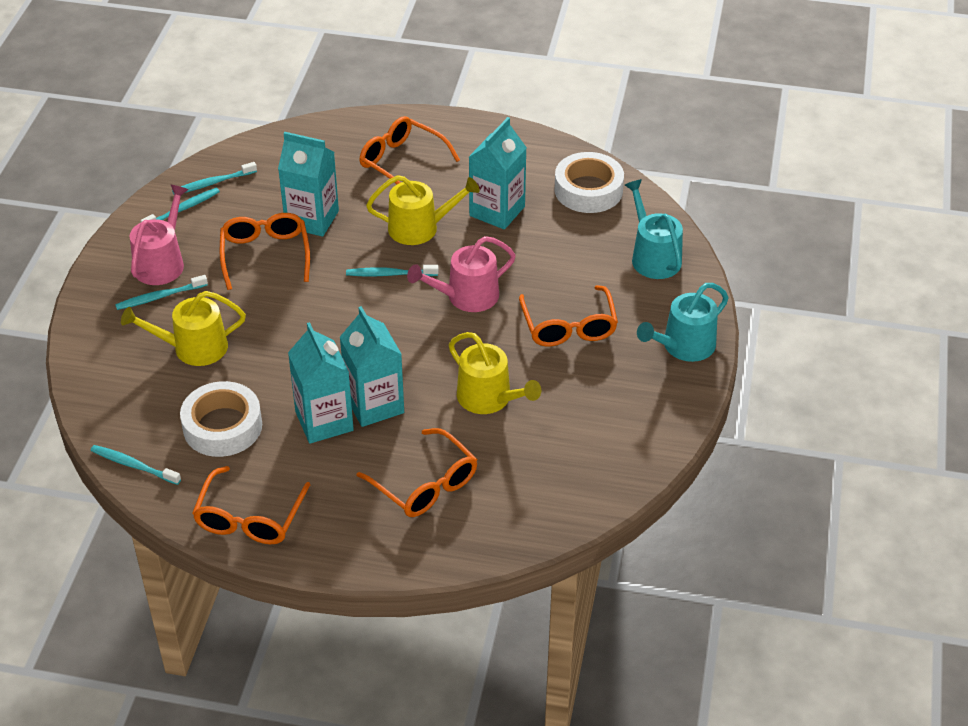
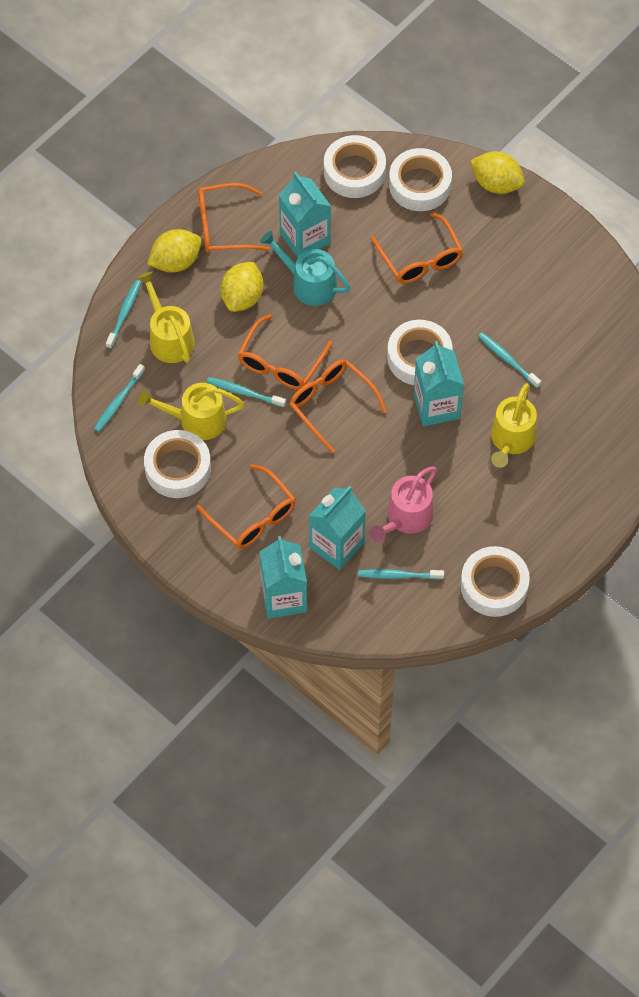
pink watering can: 2 -> 1
turquoise watering can: 2 -> 1
white tape: 2 -> 5
yellow lemon: 0 -> 3

